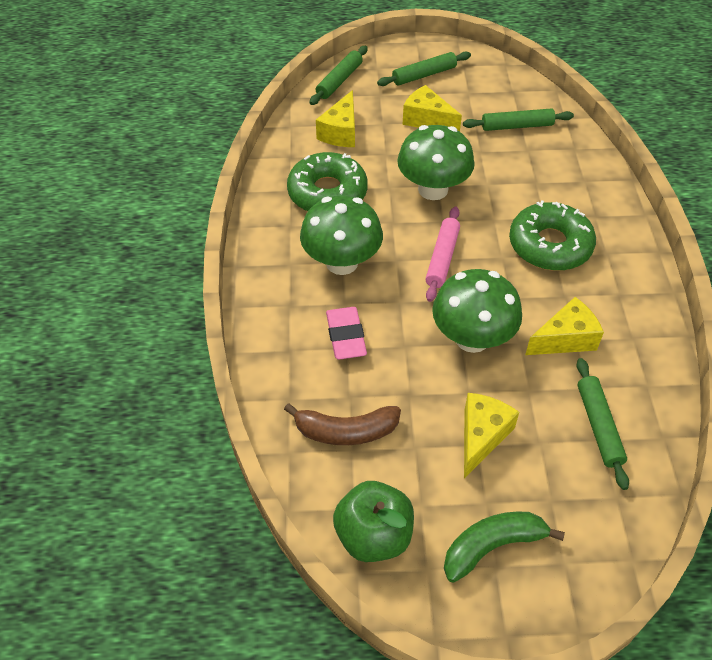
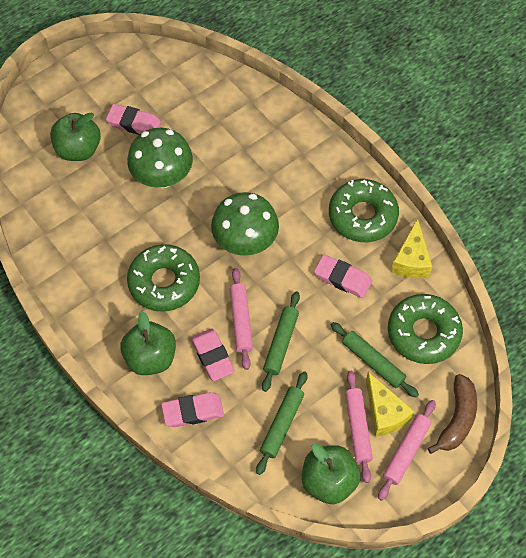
green apple: 1 -> 3
green banana: 1 -> 0
green donut: 2 -> 3
green mushroom: 3 -> 2
green rolling pin: 4 -> 3
pink eraser: 1 -> 4
pink rolling pin: 1 -> 3
yellow cheese: 4 -> 2

